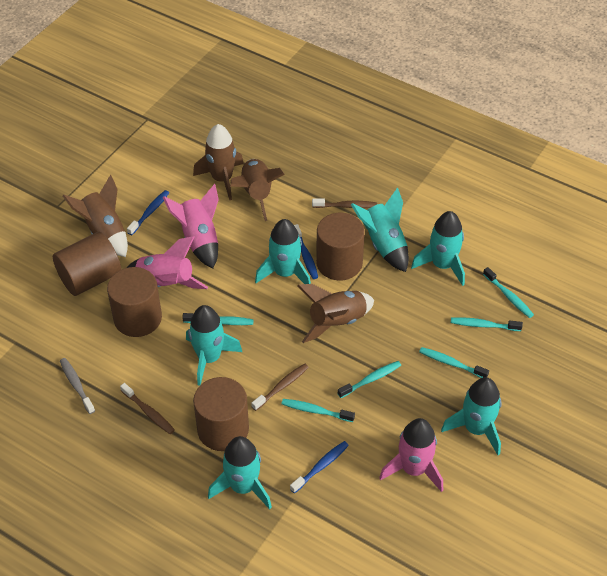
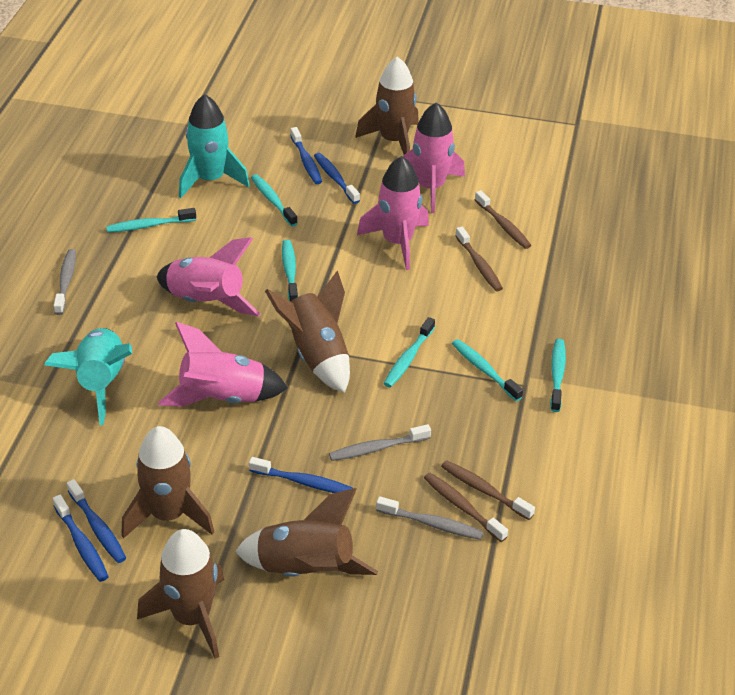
blue toothbrush: 3 -> 5
brown cylinder: 4 -> 0
brown rocket: 4 -> 5
brown toothbrush: 3 -> 4
grey toothbrush: 1 -> 3
pink rocket: 3 -> 4
turquoise rocket: 6 -> 2

